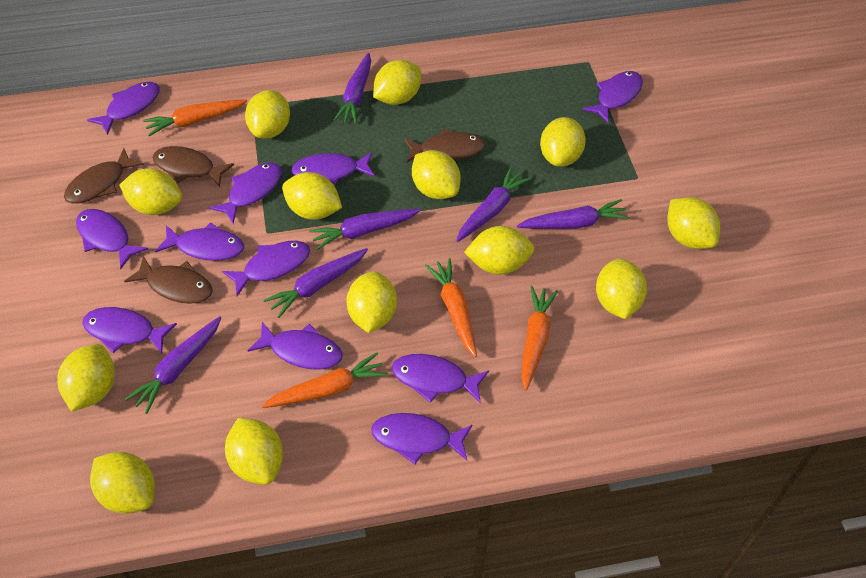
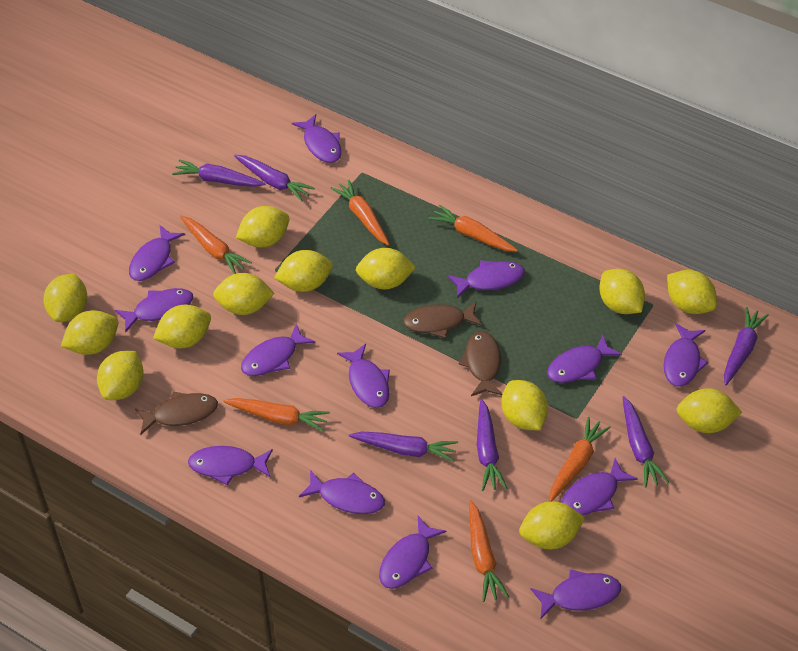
brown fish: 4 -> 3
orange carrot: 4 -> 6
purple fish: 11 -> 13

